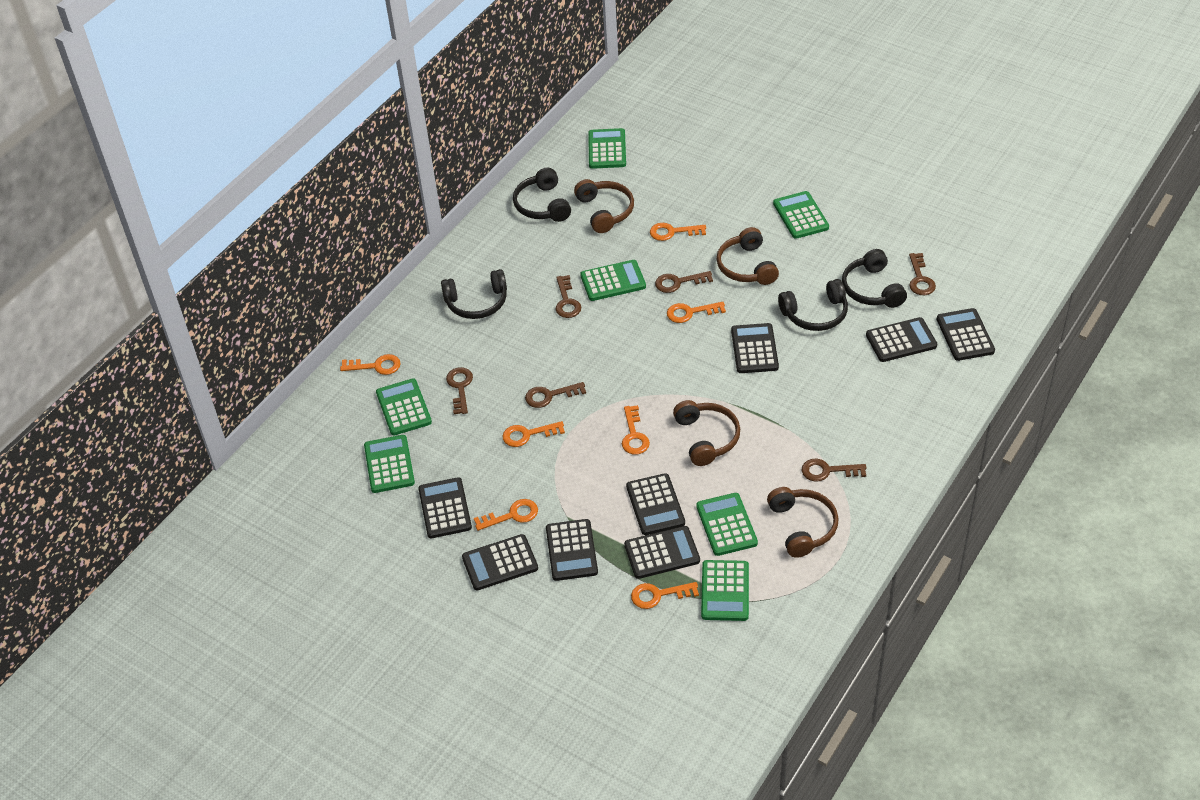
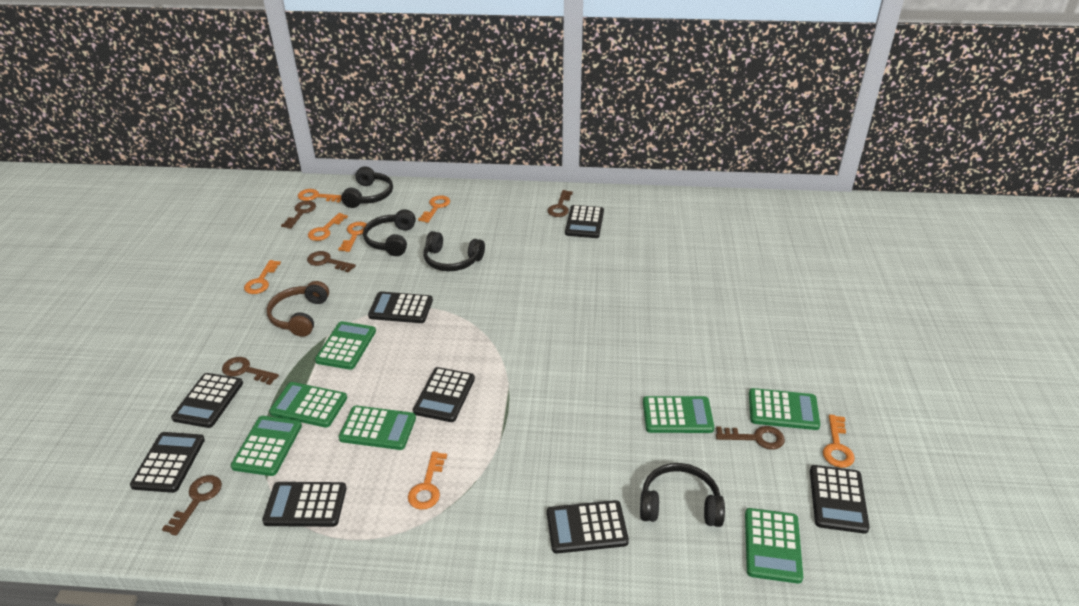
brown headphones: 4 -> 1

